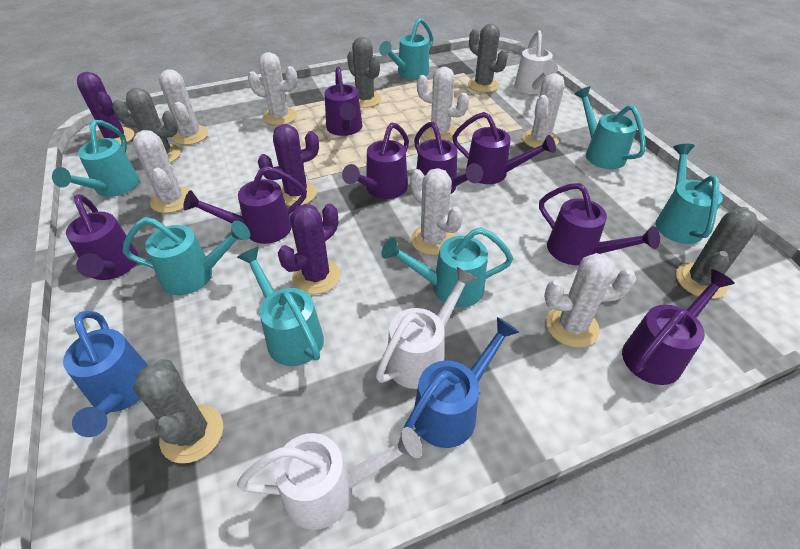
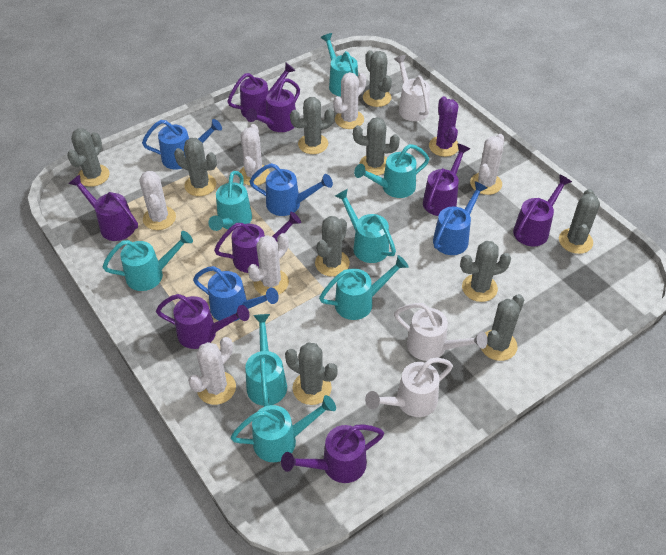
blue watering can: 2 -> 4
grey cactus: 5 -> 10
purple cactus: 3 -> 1
turquoise watering can: 7 -> 8
white cactus: 7 -> 6

